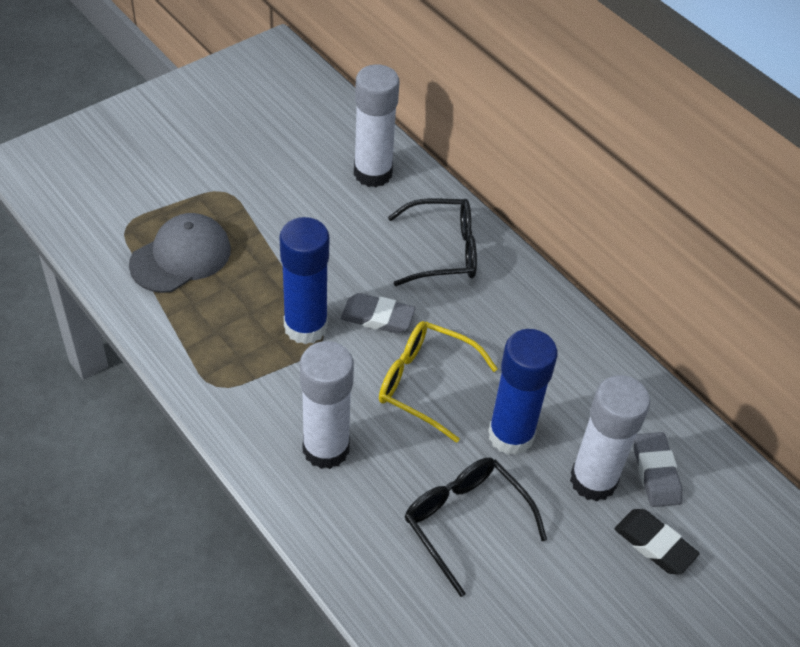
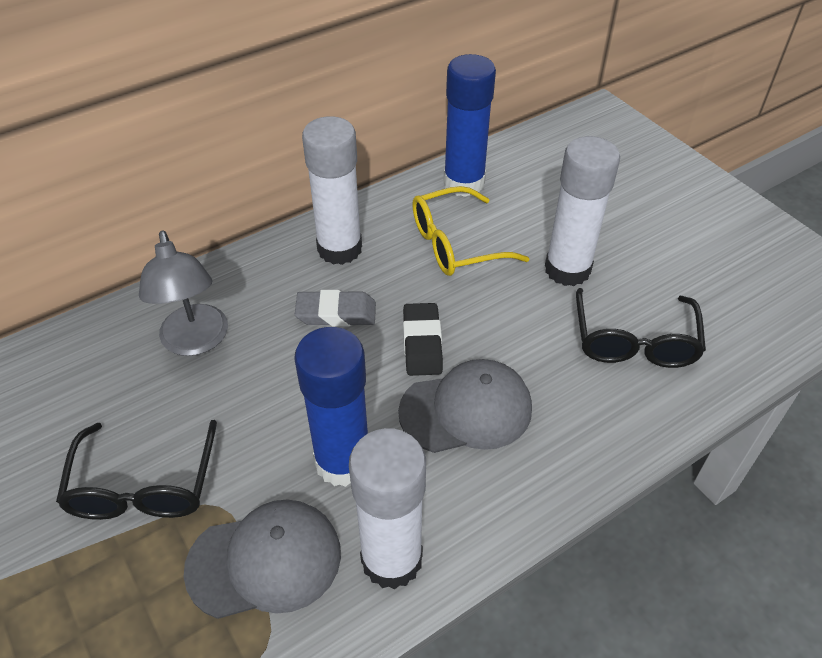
grey cap: 1 -> 2
grey eraser: 2 -> 1
grey lamp: 0 -> 1

